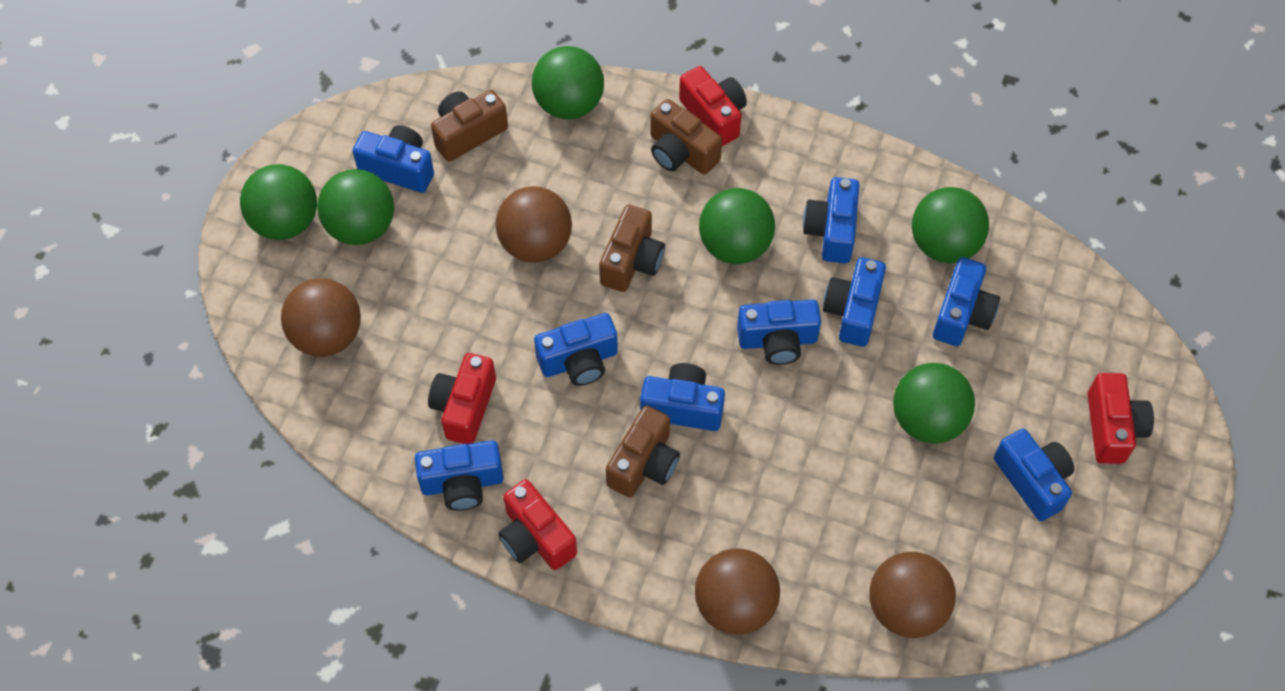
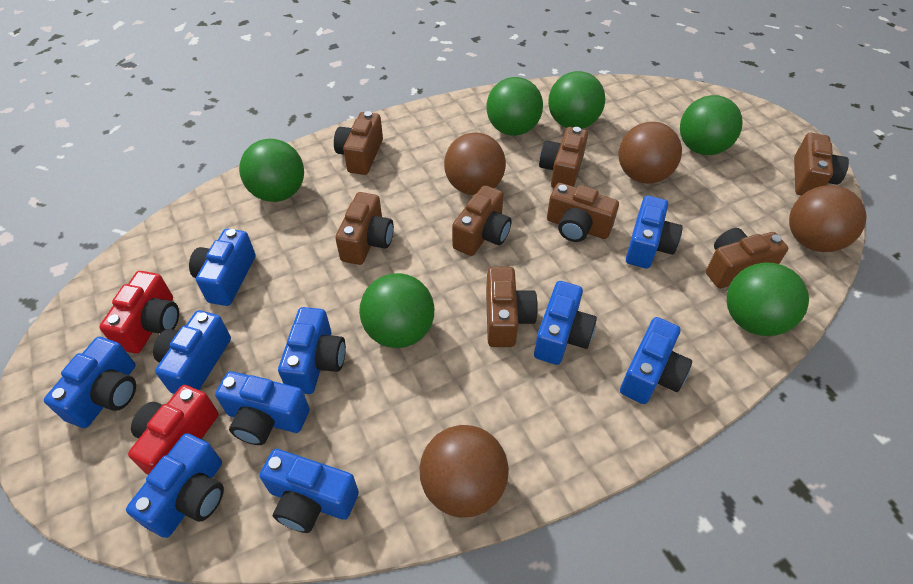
blue camera: 9 -> 10
brown camera: 4 -> 8
red camera: 4 -> 2

